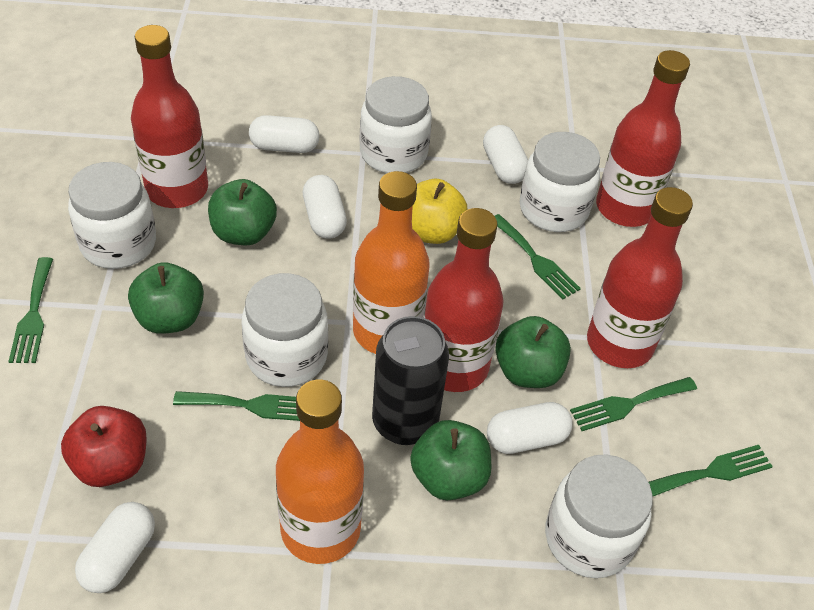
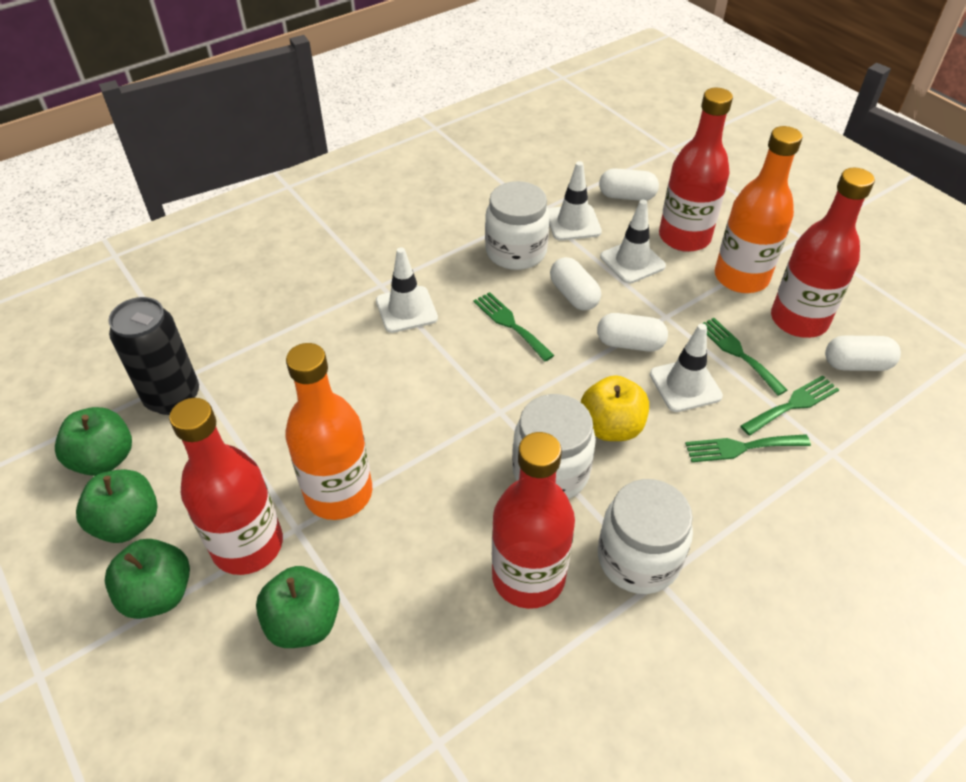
green fork: 5 -> 4
red apple: 1 -> 0
white capsule: 5 -> 4
white jar: 5 -> 3
white traffic cone: 0 -> 4

